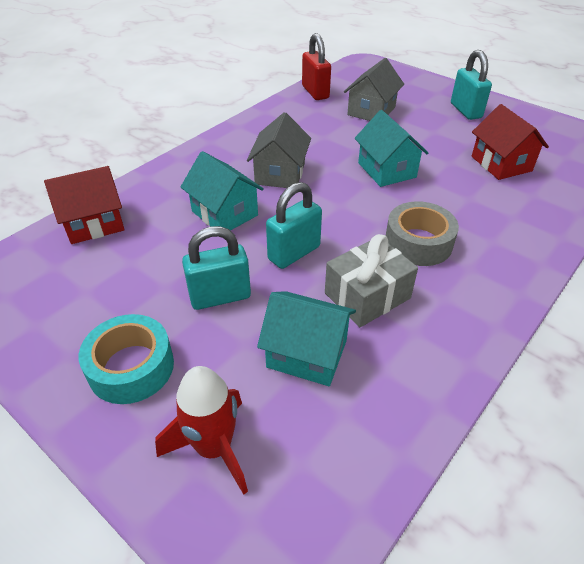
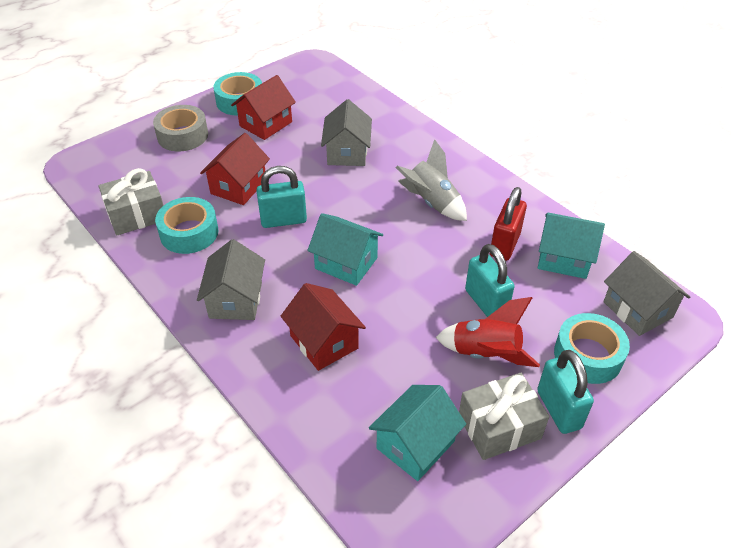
grey gift: 1 -> 2
grey house: 2 -> 3
grey rocket: 0 -> 1
red house: 2 -> 3
turquoise tape: 1 -> 3

